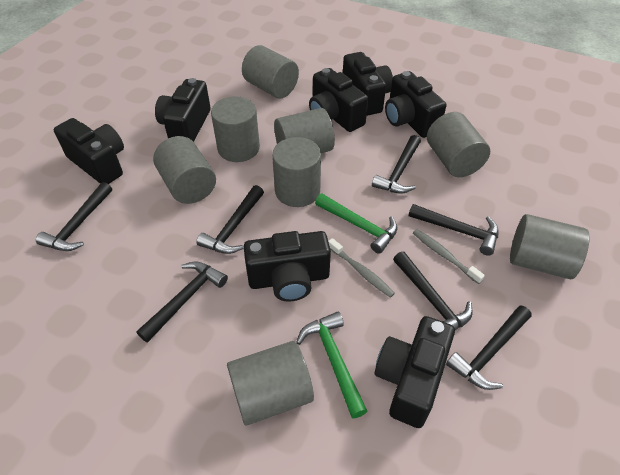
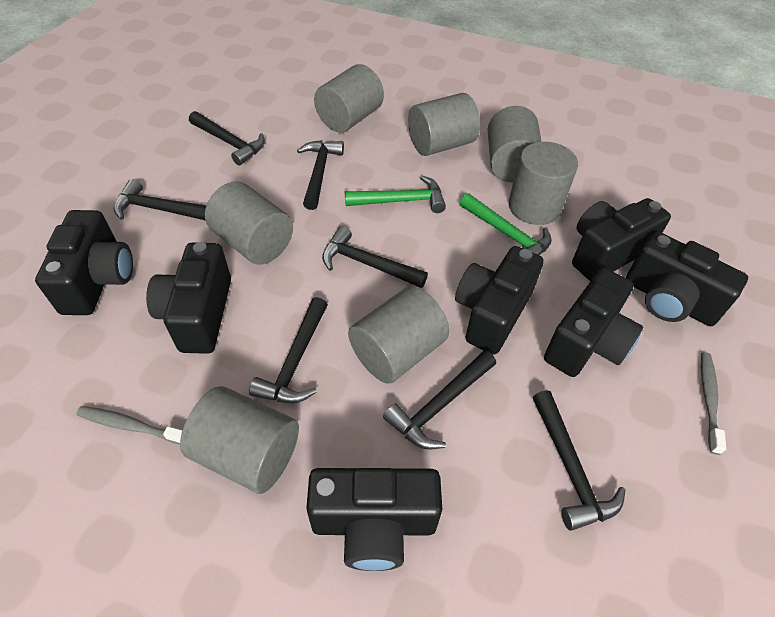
grey cylinder: 8 -> 7

